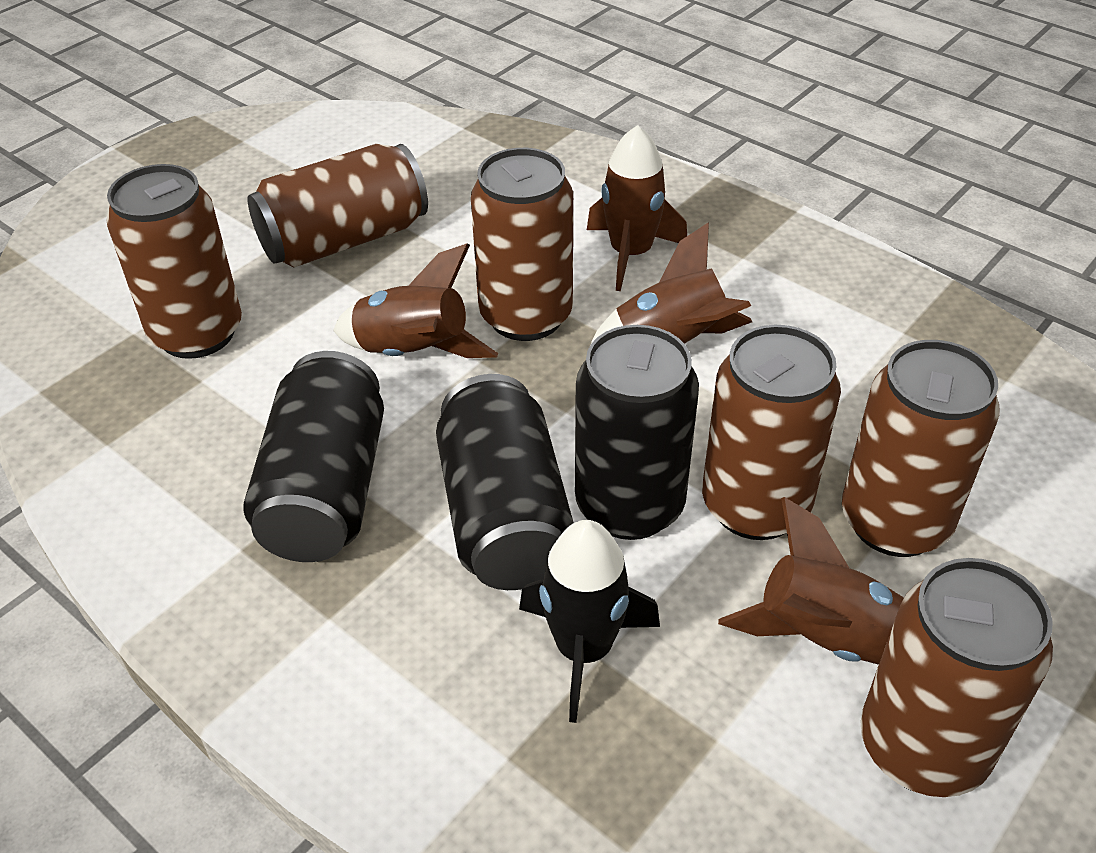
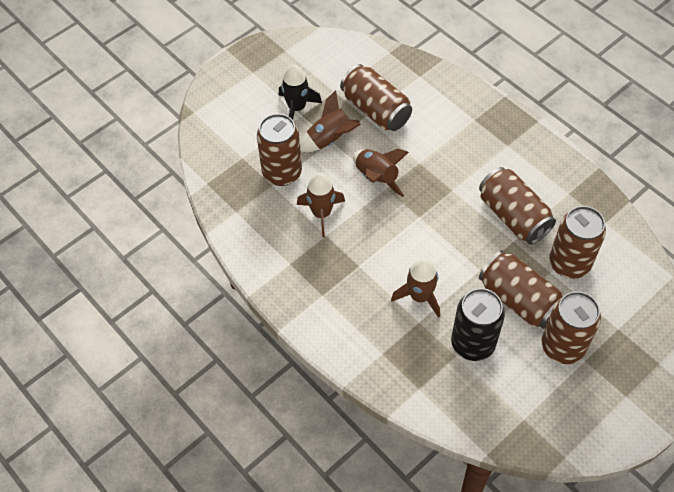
black can: 3 -> 1

